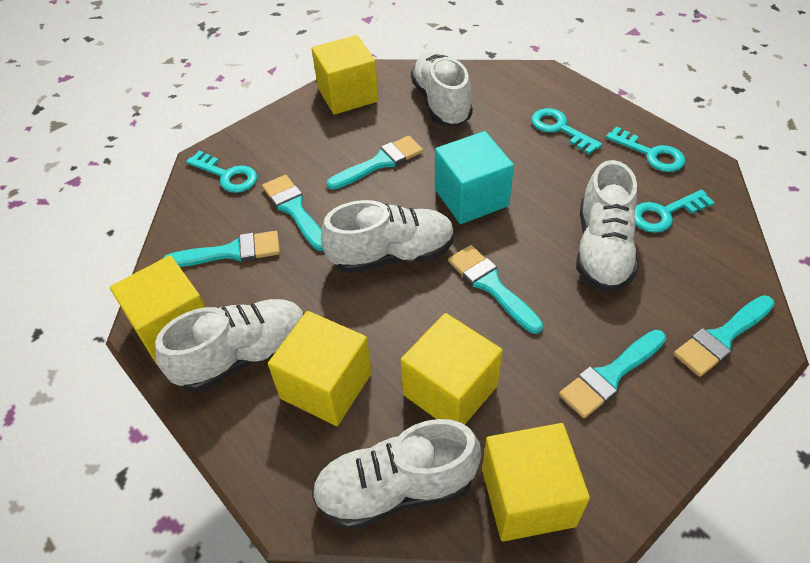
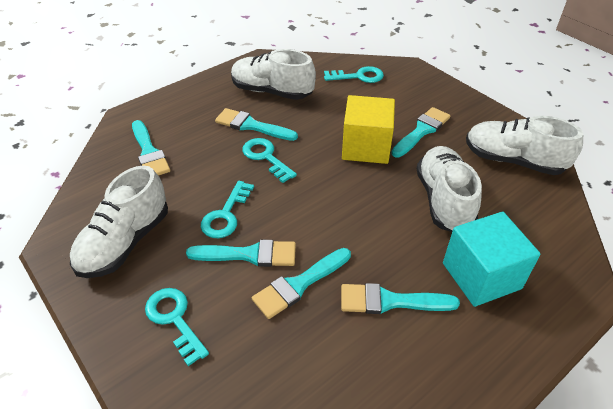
white shoe: 5 -> 4
yellow cube: 5 -> 1

